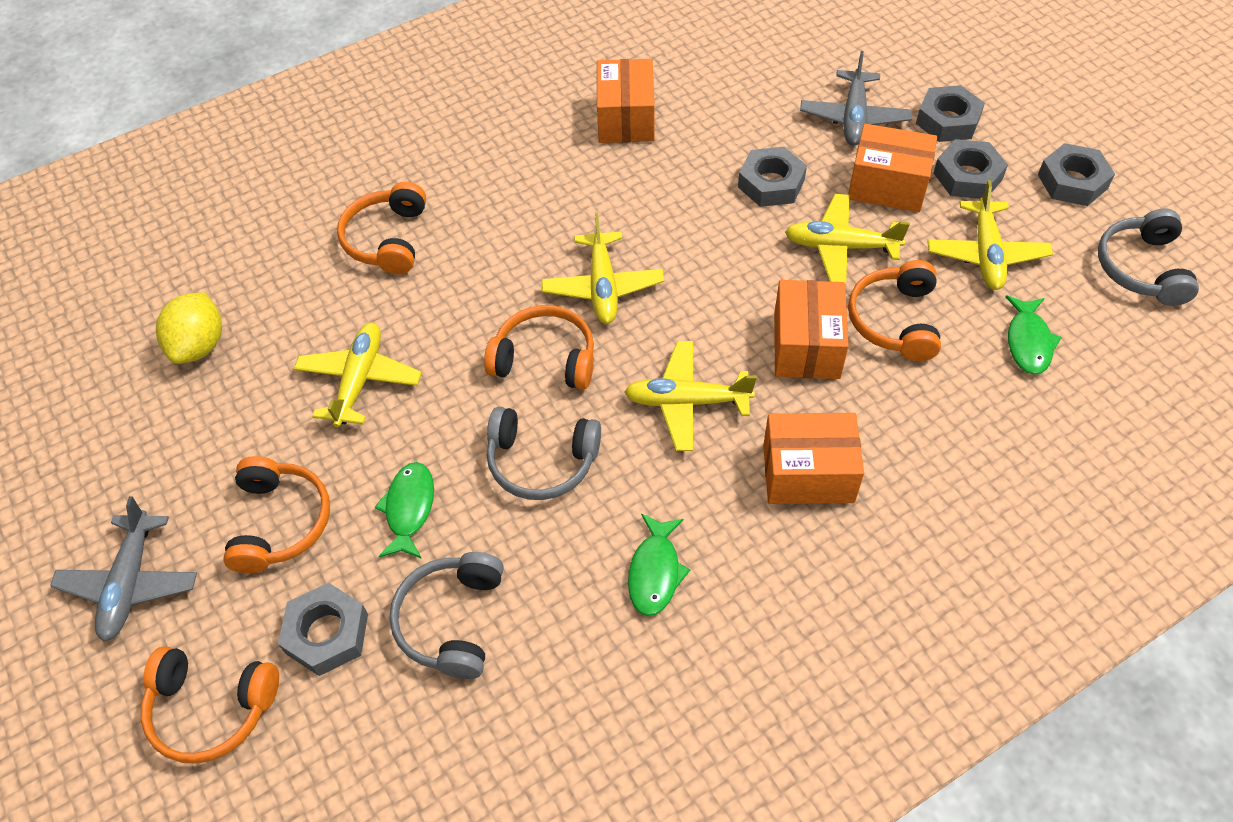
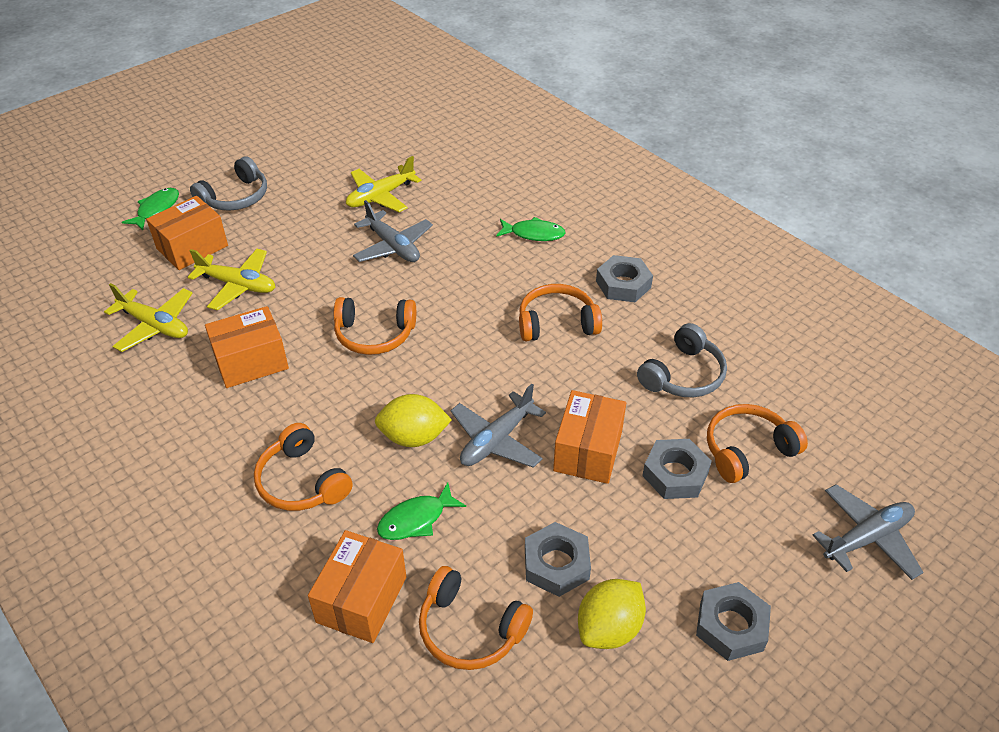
grey headphones: 3 -> 2
grey nut: 5 -> 4
grey plane: 2 -> 3
yellow lemon: 1 -> 2
yellow plane: 5 -> 3

